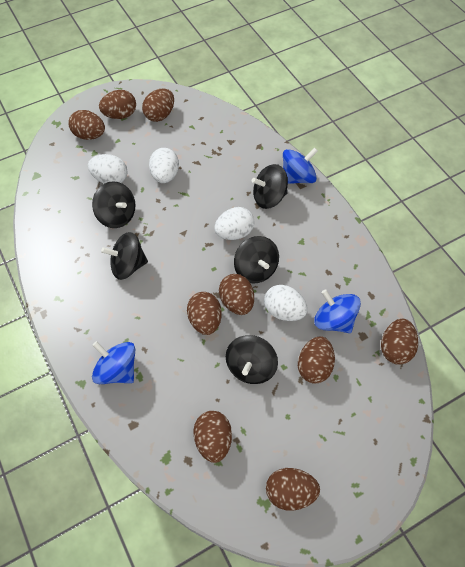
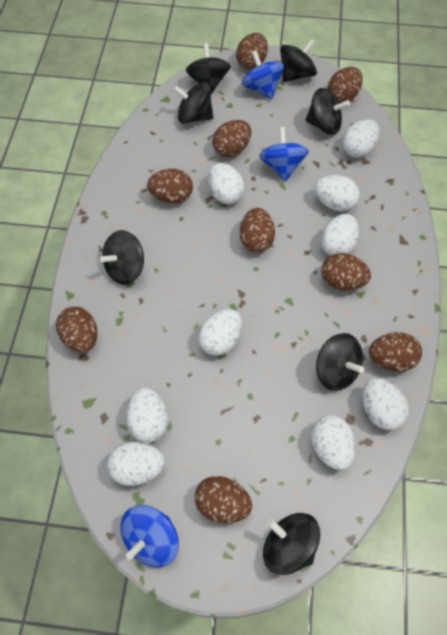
black spinning top: 5 -> 7
white egg: 4 -> 9

